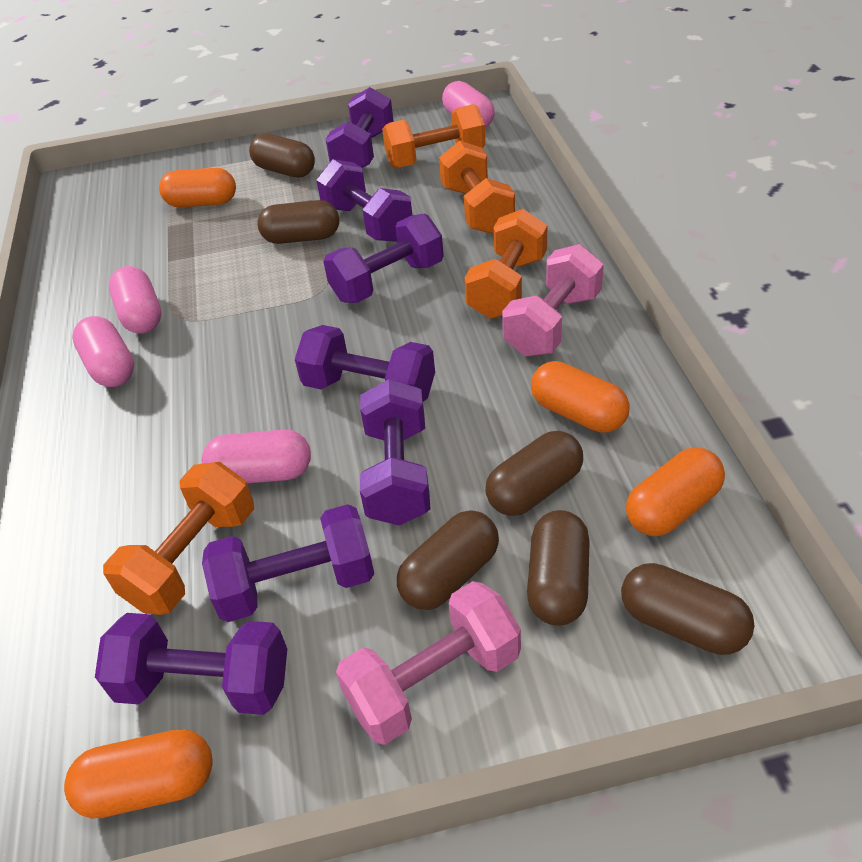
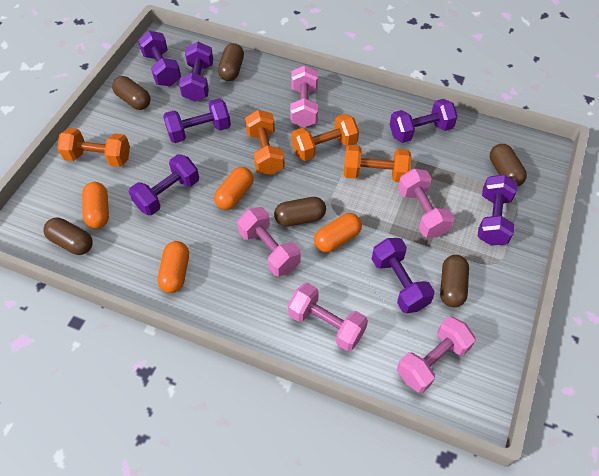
pink capsule: 4 -> 0
pink dumbbell: 2 -> 5

